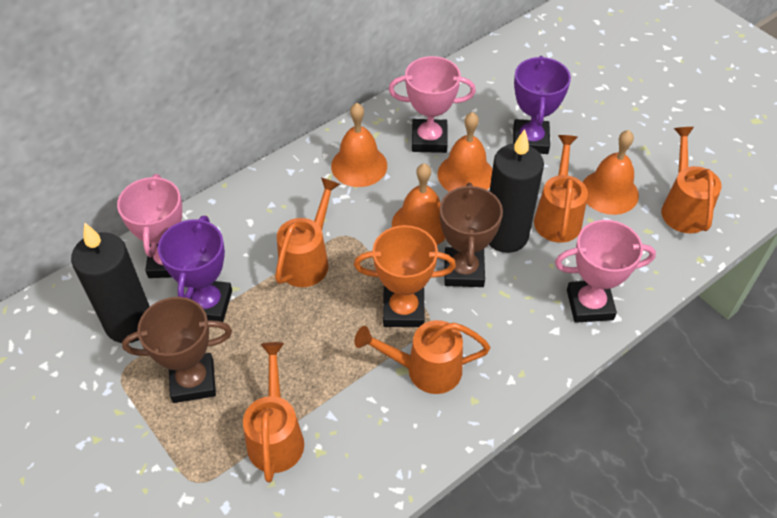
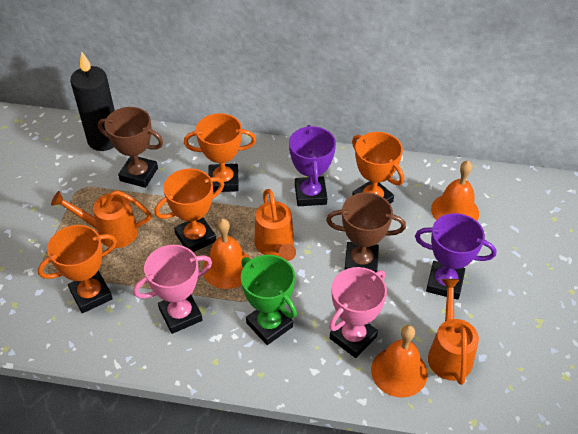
black candle: 2 -> 1
green trophy: 0 -> 1
orange bell: 4 -> 3
orange trophy: 1 -> 4
orange watering can: 5 -> 3
pink trophy: 3 -> 2

